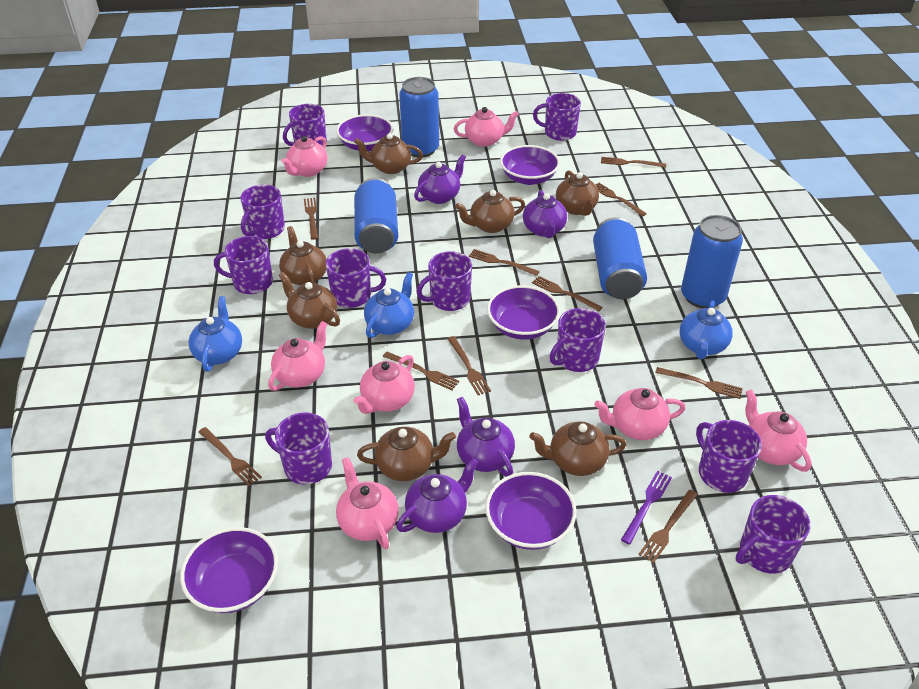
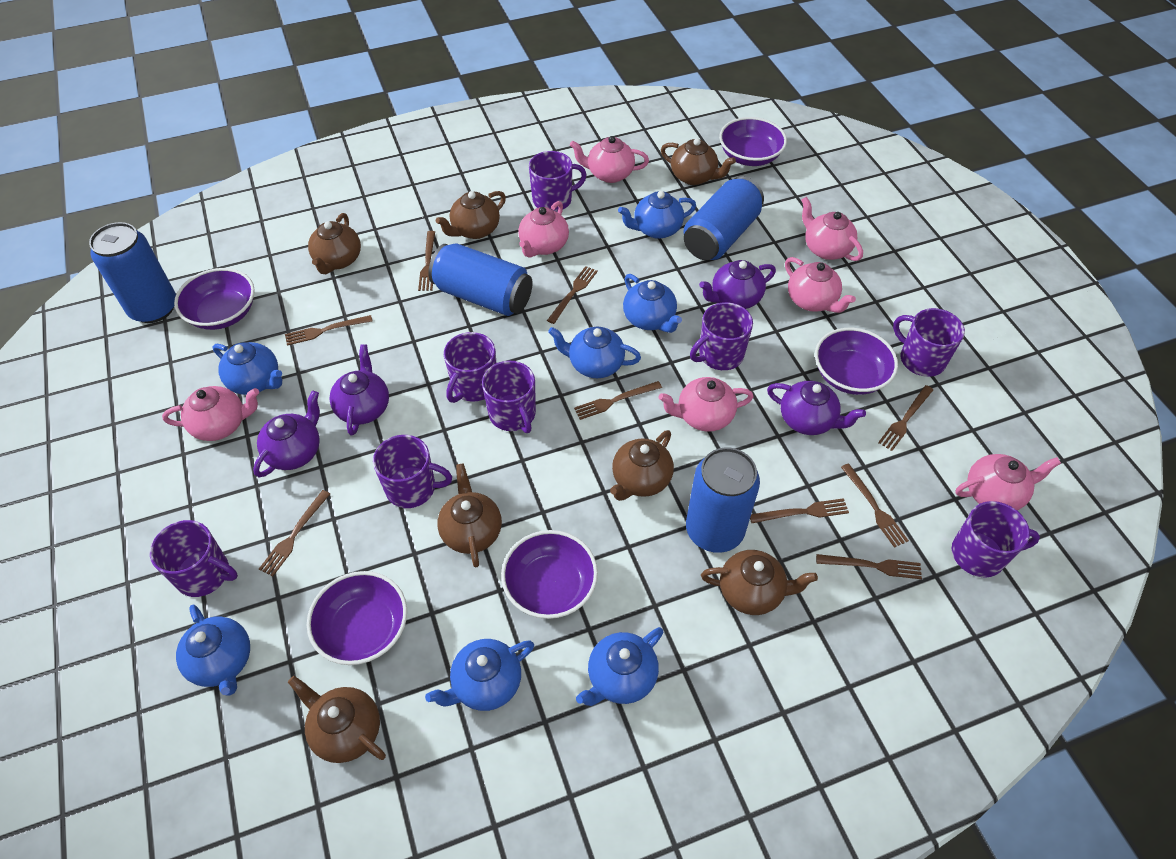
blue teapot: 3 -> 7
brown fork: 10 -> 9
purple fork: 1 -> 0
purple mug: 10 -> 8

